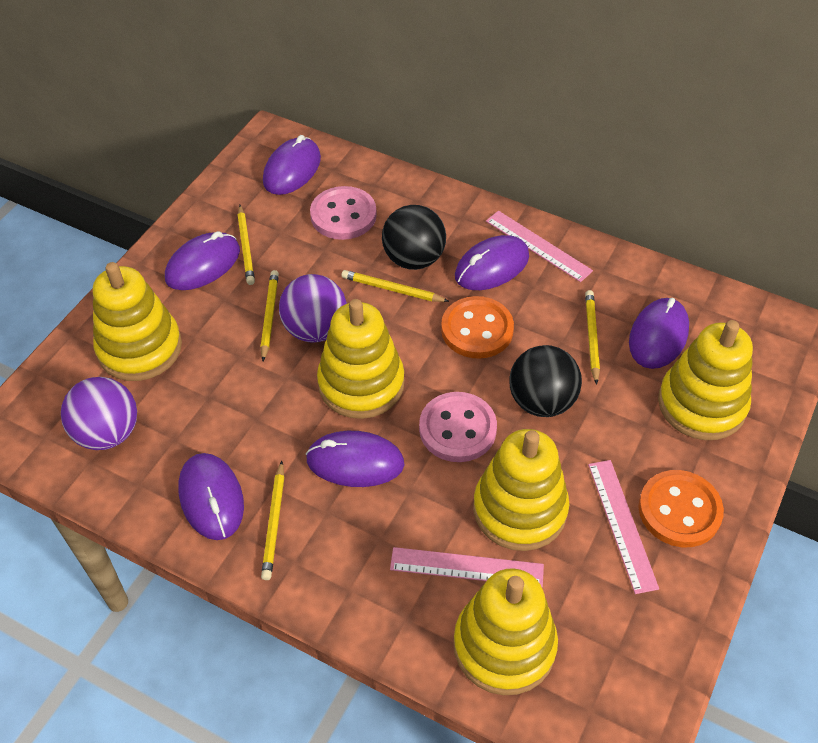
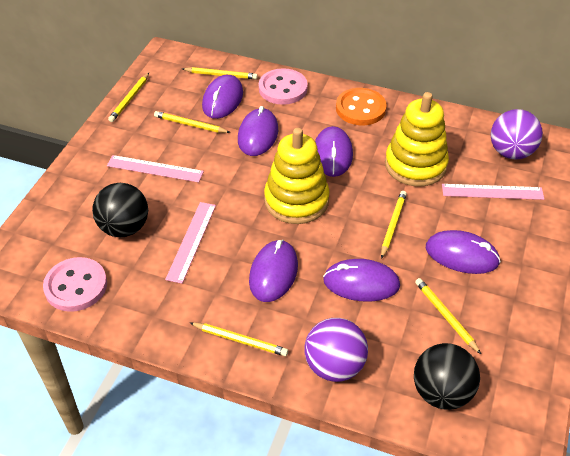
orange button: 2 -> 1
yellow pencil: 5 -> 6
yellow stacking toy: 5 -> 2

